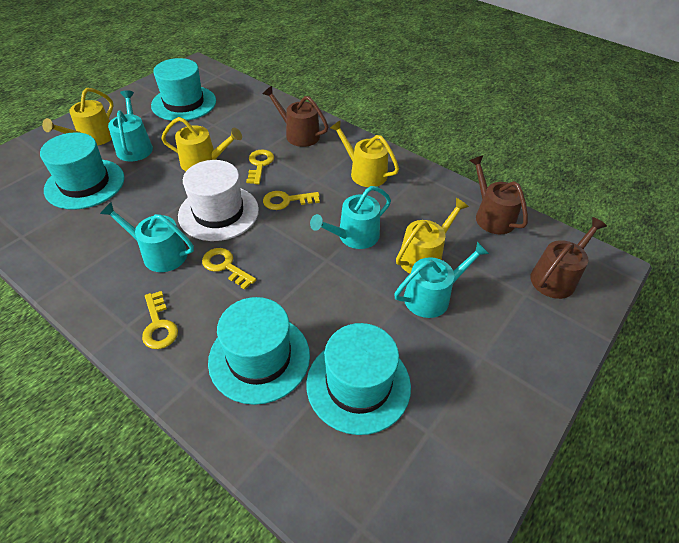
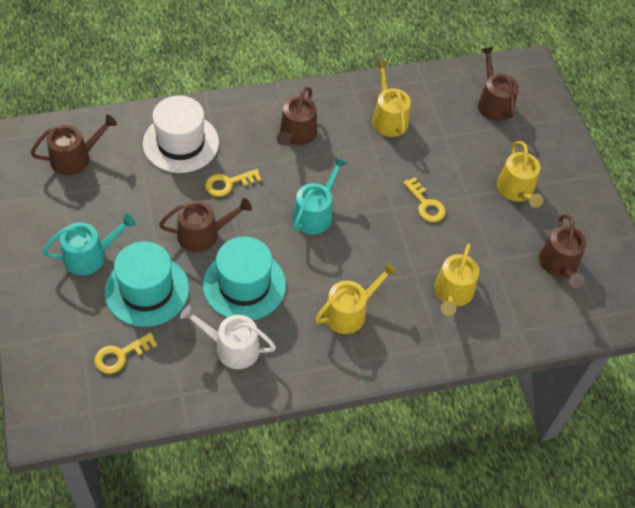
brown watering can: 3 -> 5
turquoise hat: 4 -> 2
turquoise watering can: 4 -> 2
white watering can: 0 -> 1
yellow key: 4 -> 3

